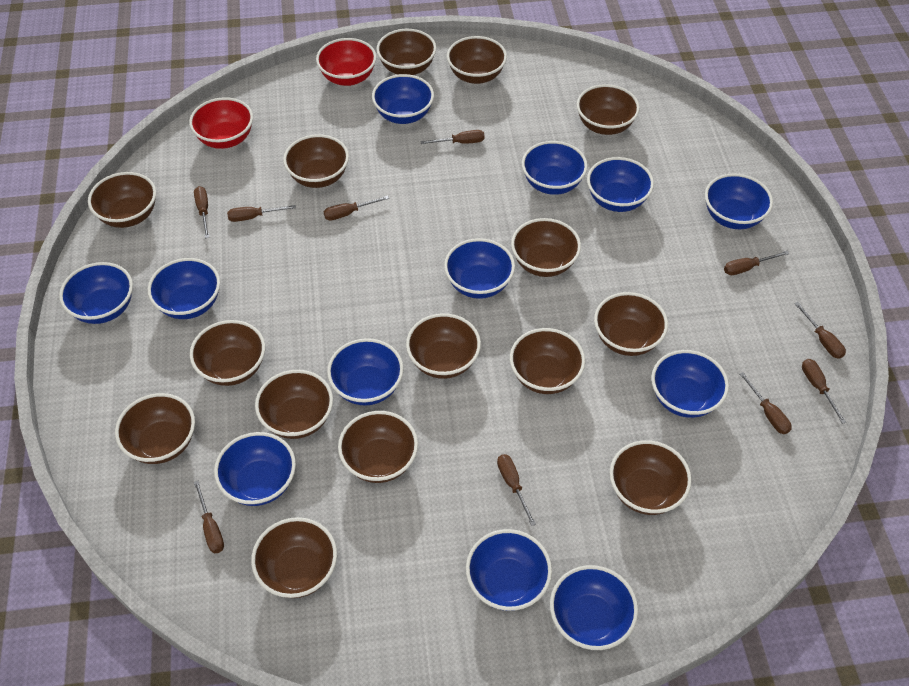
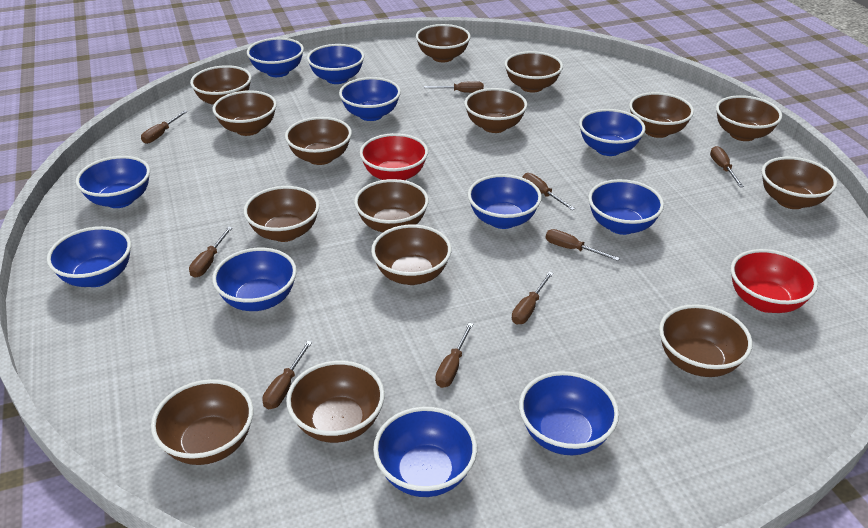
blue bowl: 12 -> 11
brown screwdriver: 10 -> 9

